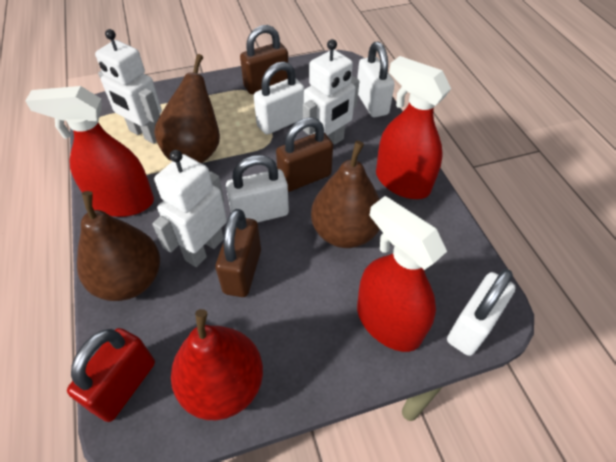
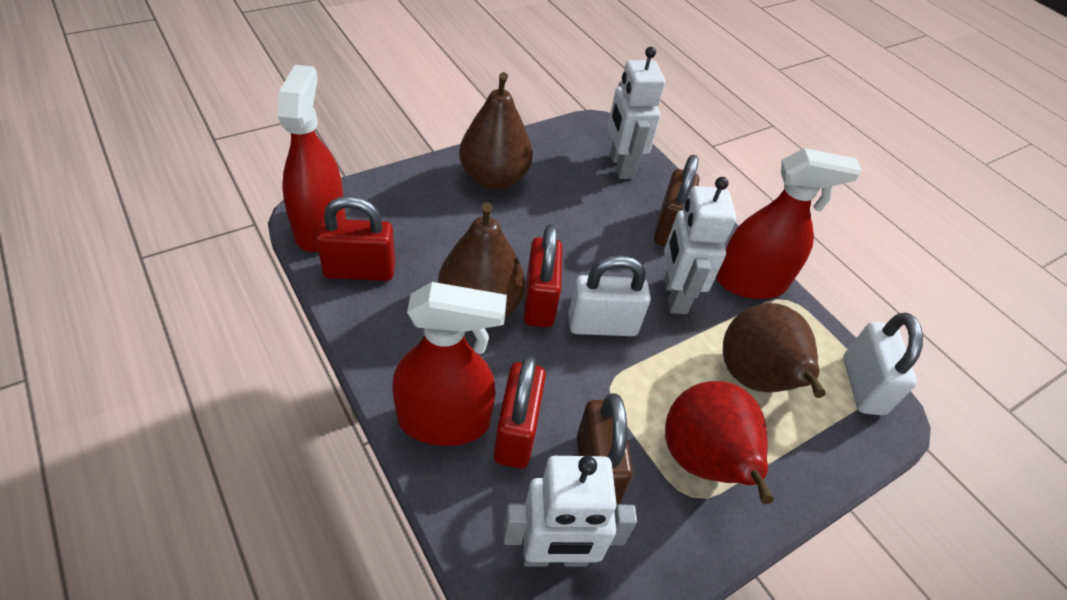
brown padlock: 3 -> 2
red padlock: 1 -> 3
white padlock: 4 -> 2

